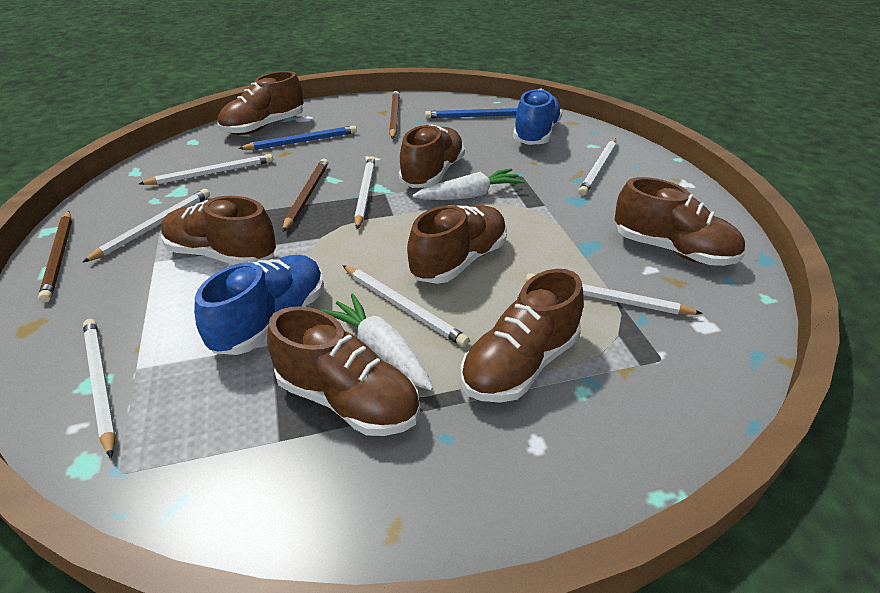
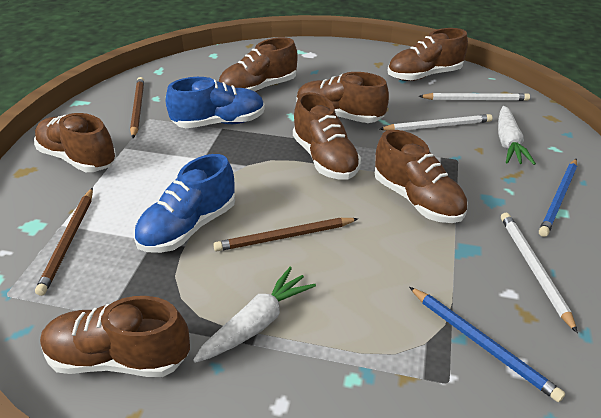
white pencil: 7 -> 3

